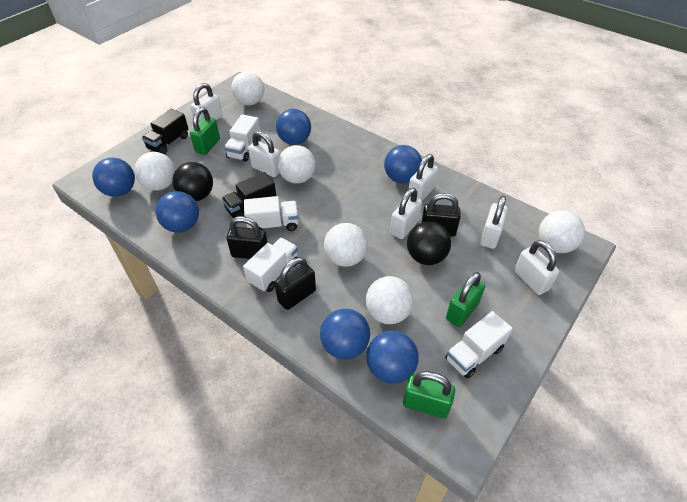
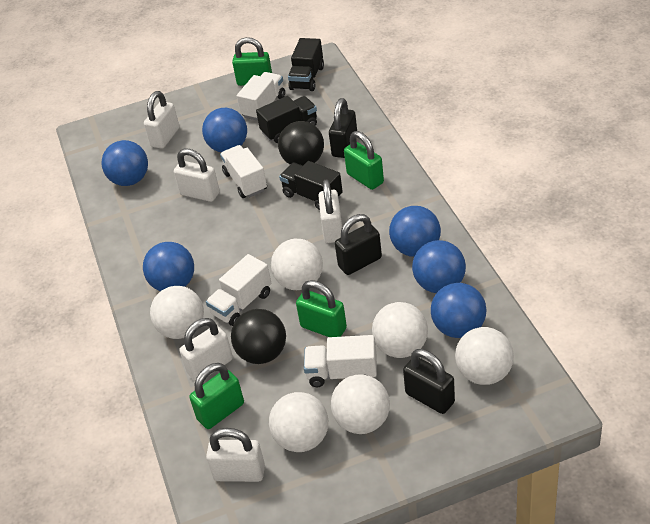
black truck: 2 -> 3
green padlock: 3 -> 4
white padlock: 6 -> 5

